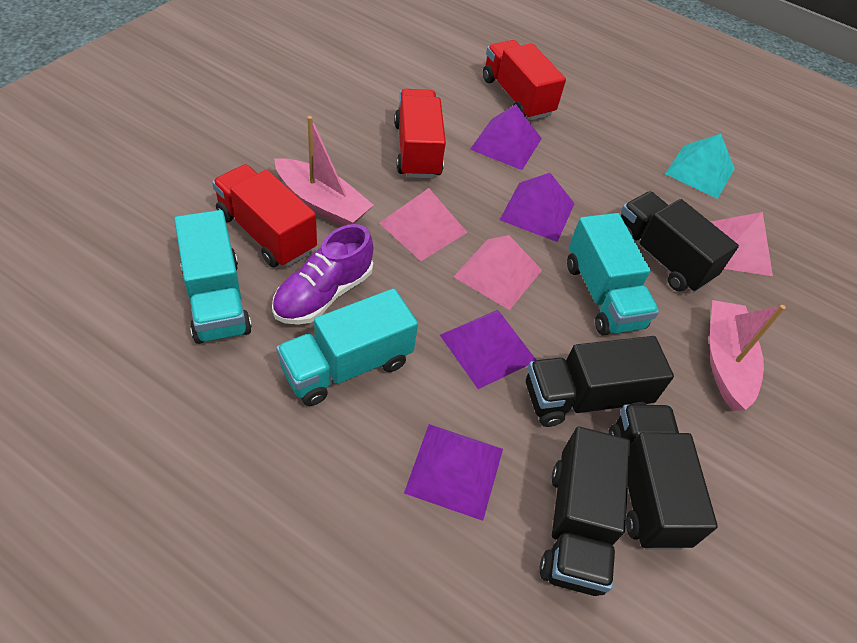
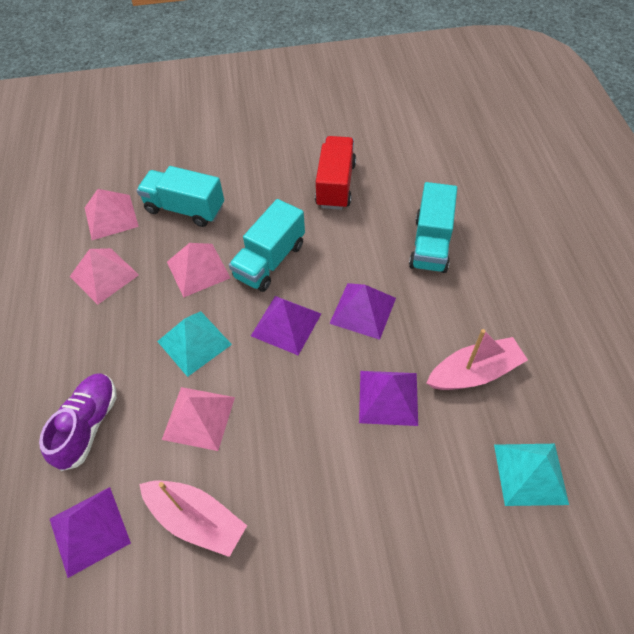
black truck: 4 -> 0
pink pyramid: 3 -> 4
red truck: 3 -> 1
turquoise pyramid: 1 -> 2

